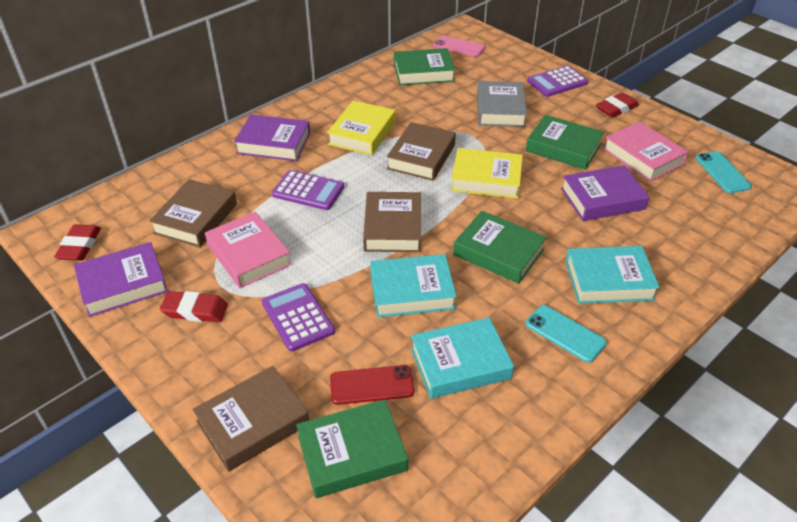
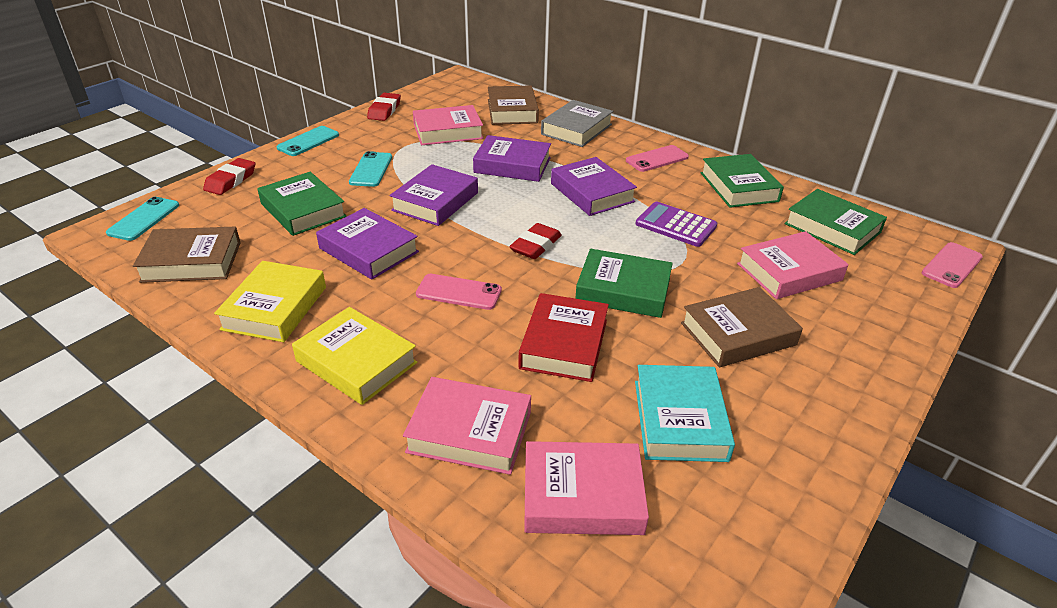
brown book: 4 -> 3
pink book: 2 -> 4
pink phone: 1 -> 3
purple book: 3 -> 4
purple calculator: 3 -> 1
red book: 0 -> 1
red phone: 1 -> 0
turquoise book: 3 -> 1
turquoise phone: 2 -> 3

